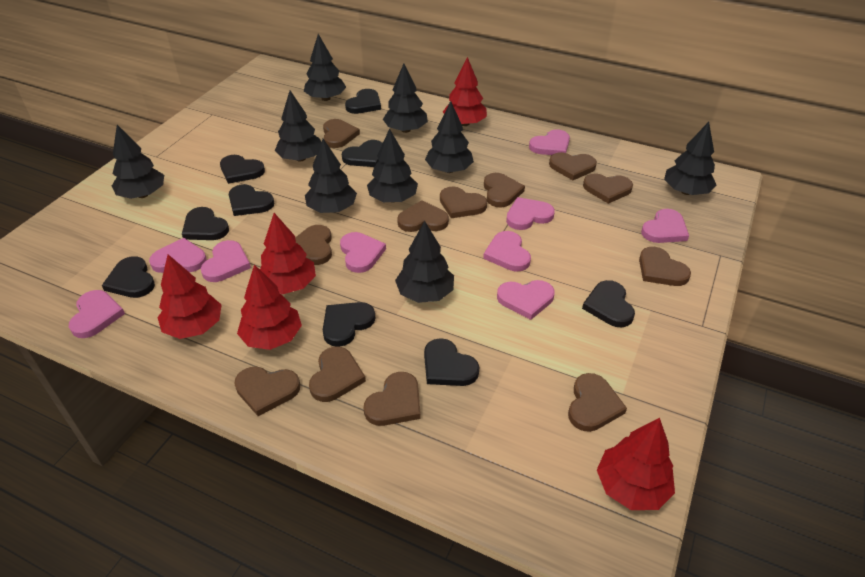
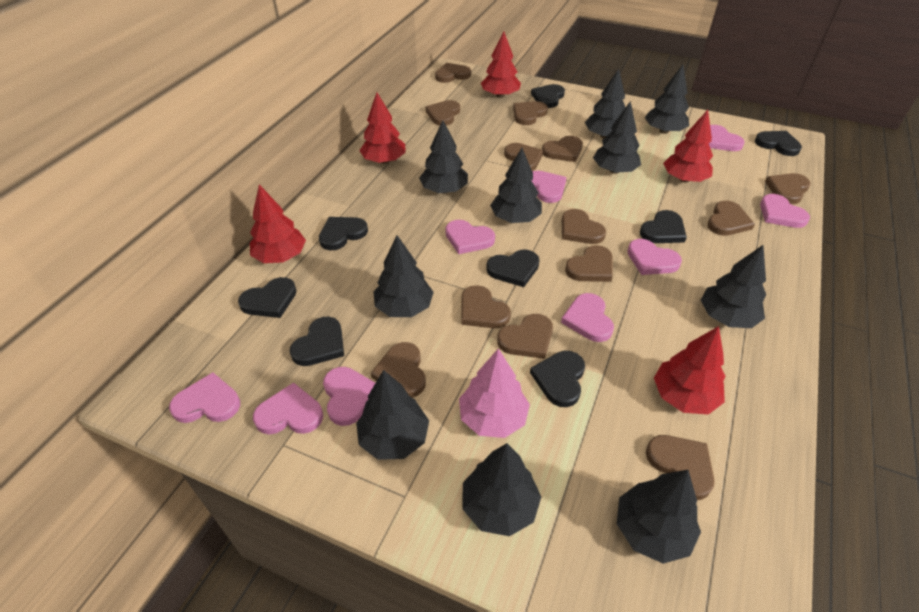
black heart: 9 -> 8
black tree: 9 -> 10
brown heart: 12 -> 13
pink tree: 0 -> 1

